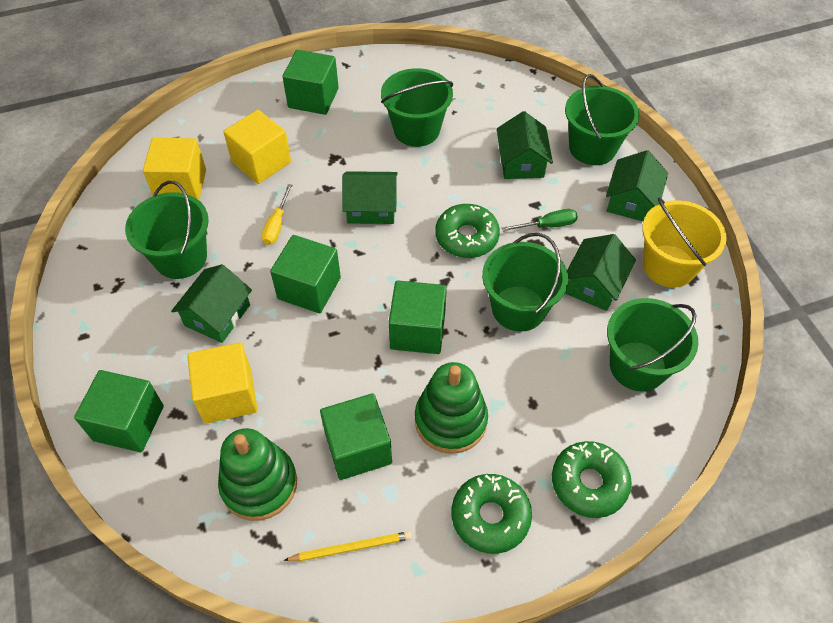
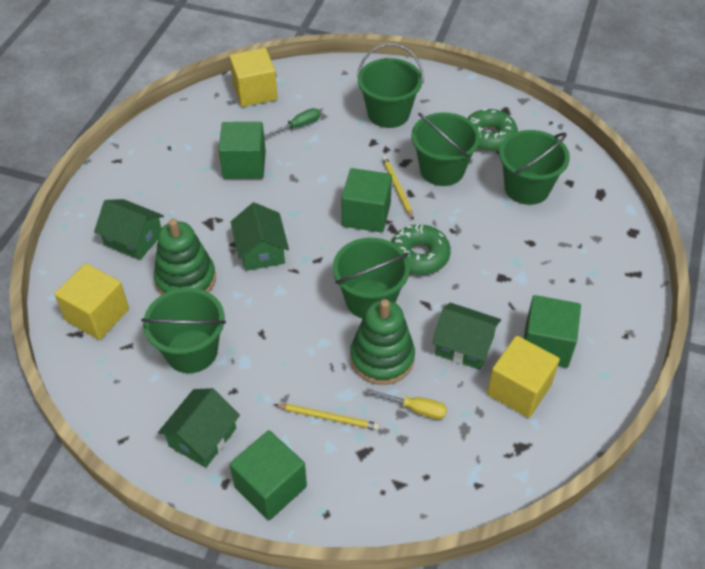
green cube: 5 -> 4
green donut: 3 -> 2
green house: 5 -> 4
yellow bucket: 1 -> 0
yellow pencil: 1 -> 2

